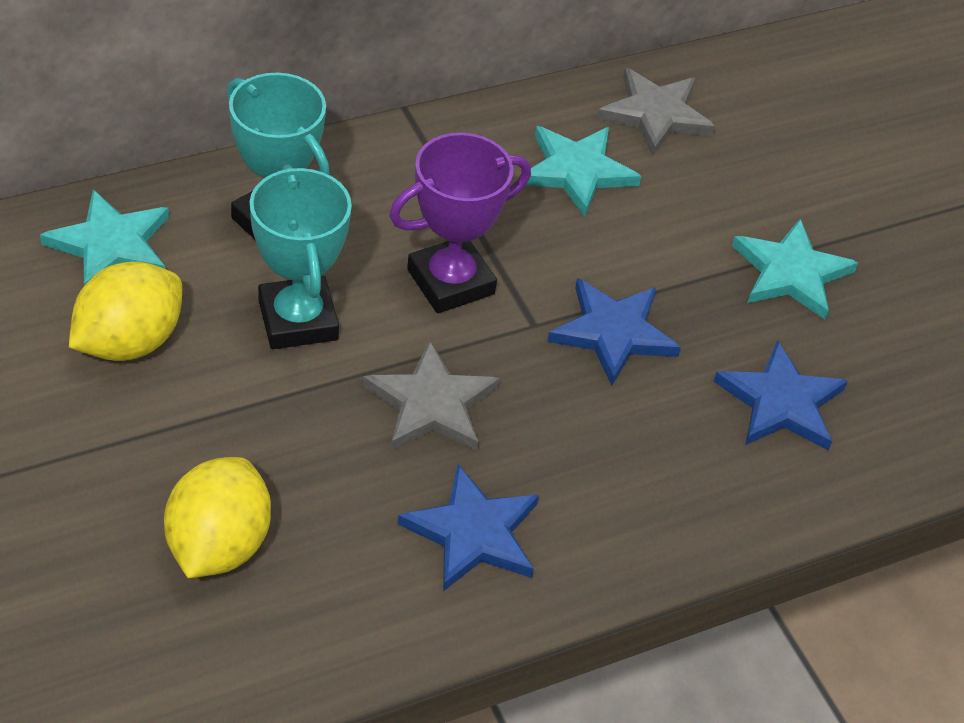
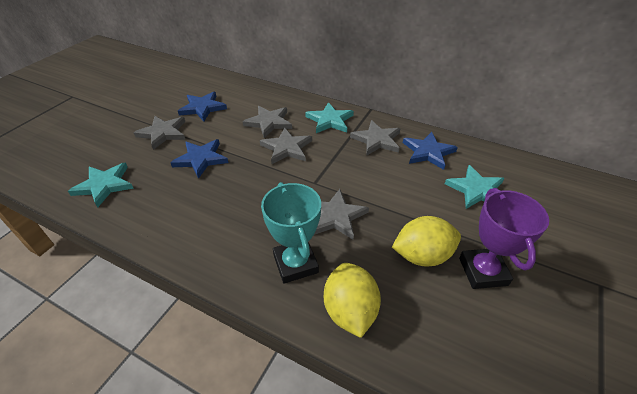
grey star: 2 -> 5
turquoise trophy: 2 -> 1

